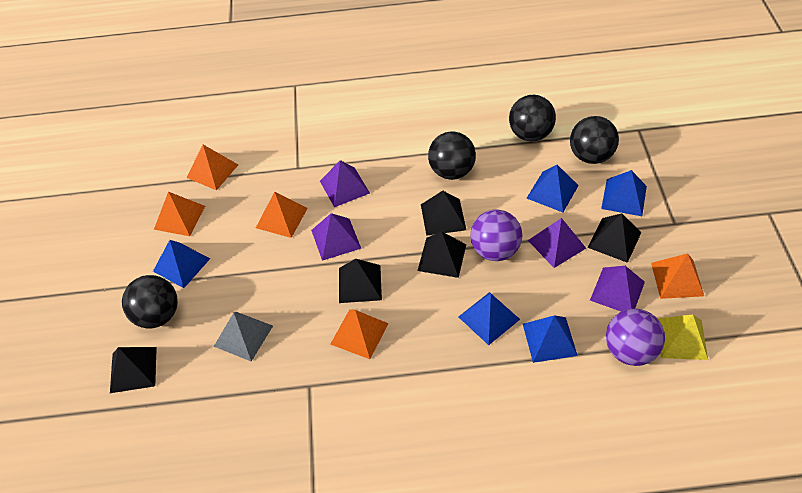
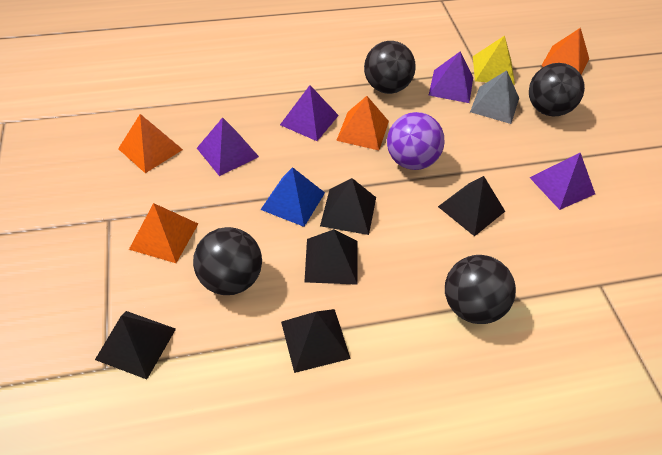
blue pyramid: 5 -> 1
orange pyramid: 5 -> 4
purple ball: 2 -> 1

